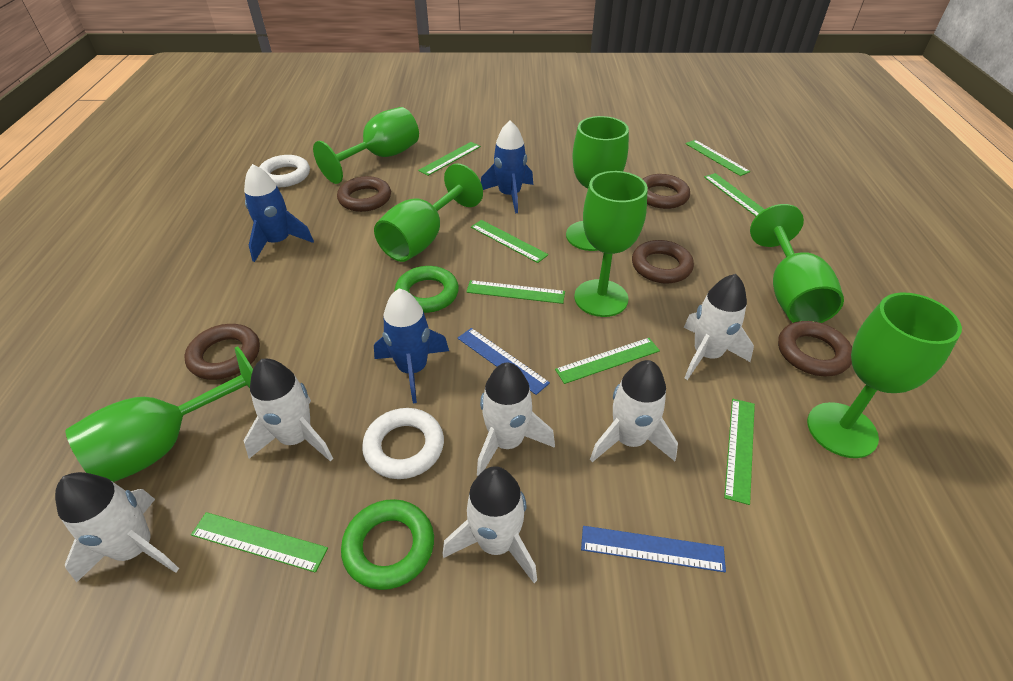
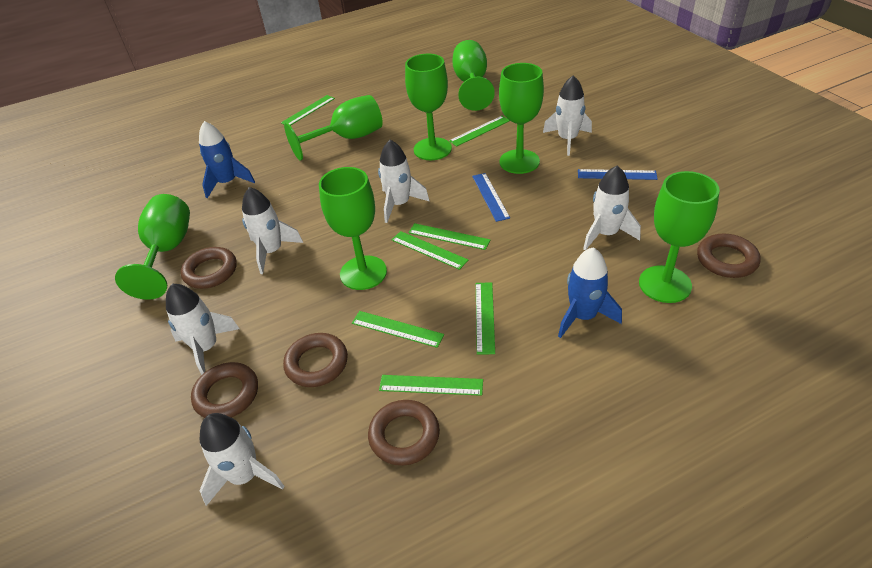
blue rocket: 3 -> 2
green ring: 2 -> 0
green ruler: 8 -> 7
white ring: 2 -> 0

